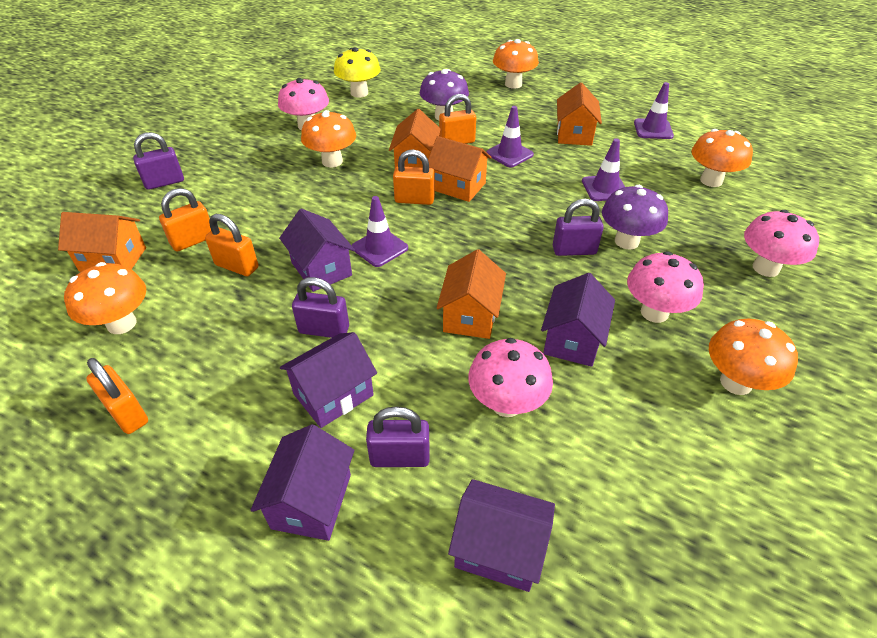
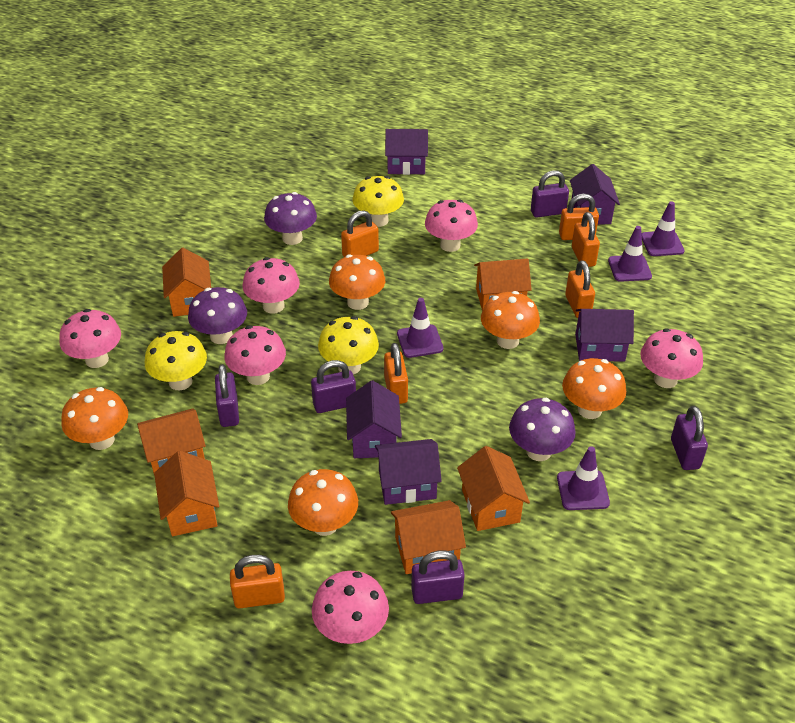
orange house: 5 -> 6
orange padlock: 5 -> 6
pink mushroom: 4 -> 6
purple mushroom: 2 -> 3
purple padlock: 4 -> 5
yellow mushroom: 1 -> 3

